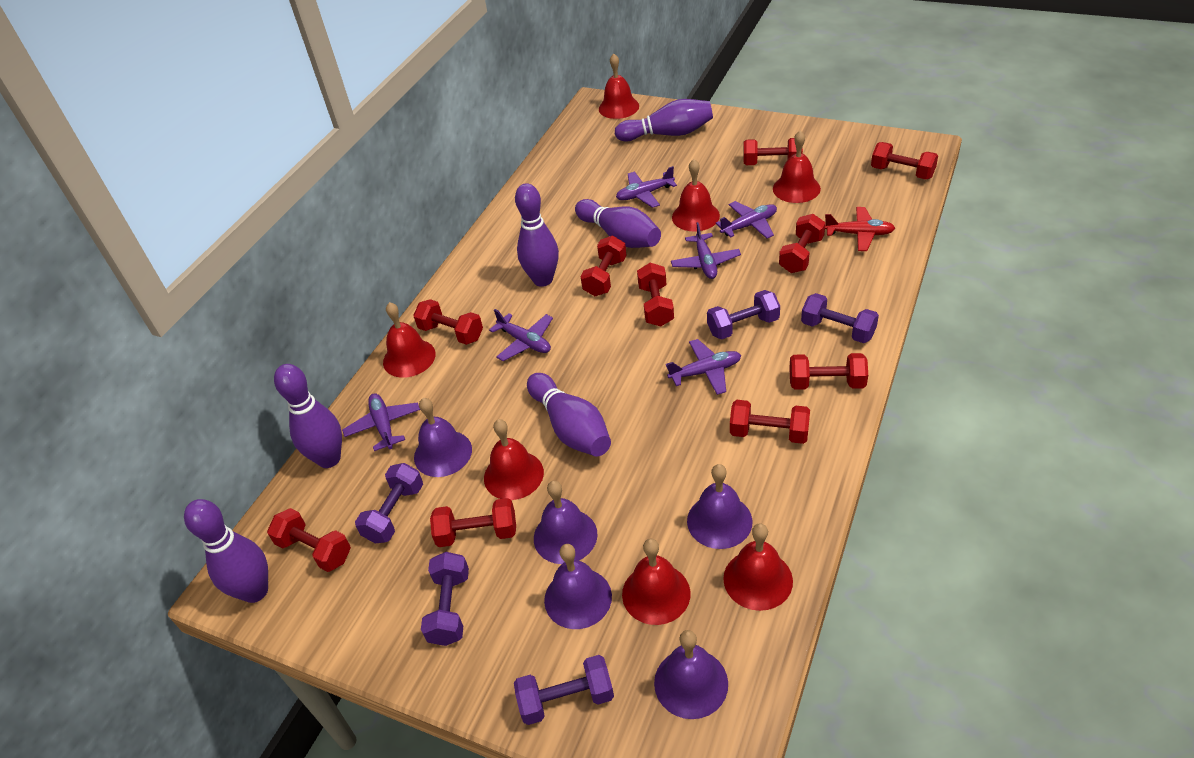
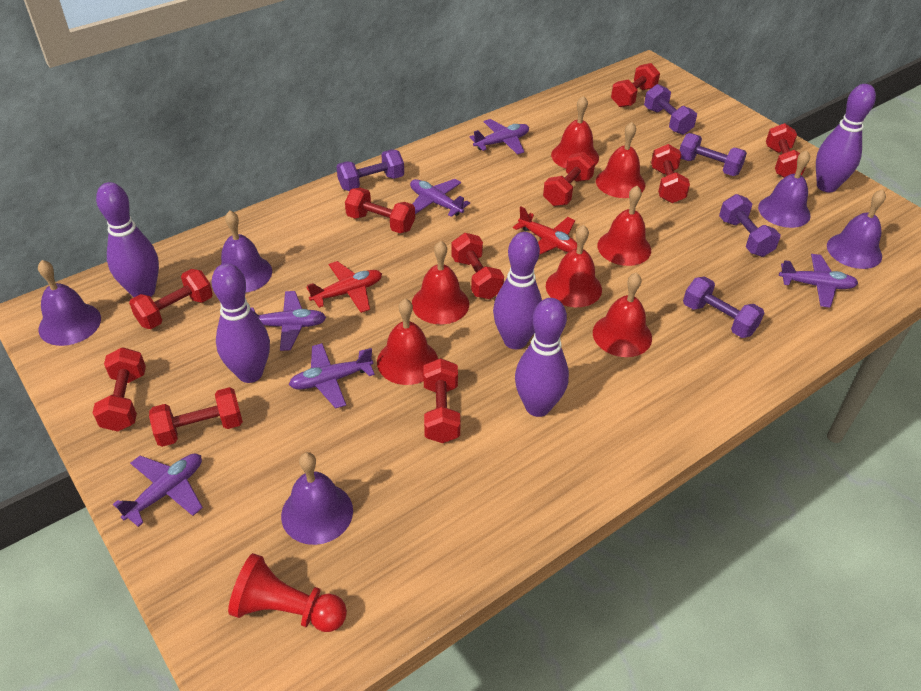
purple bowling pin: 6 -> 5
red pawn: 0 -> 1
red plane: 1 -> 2

